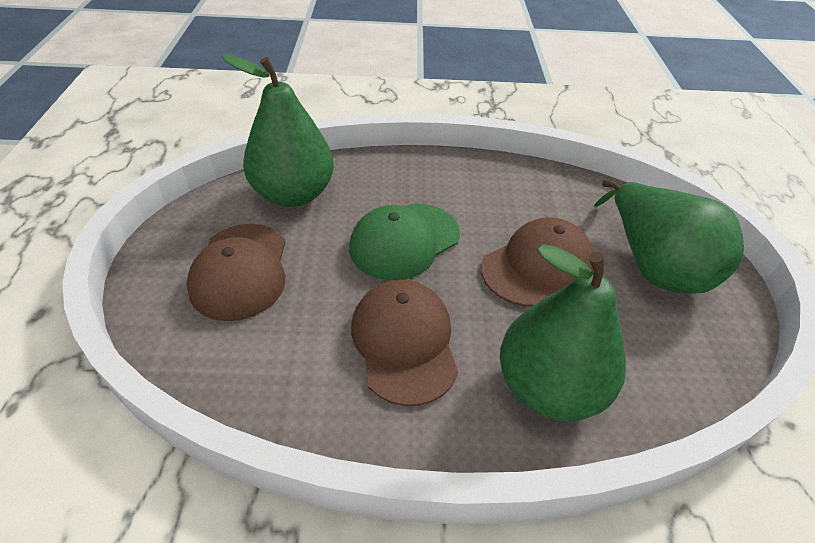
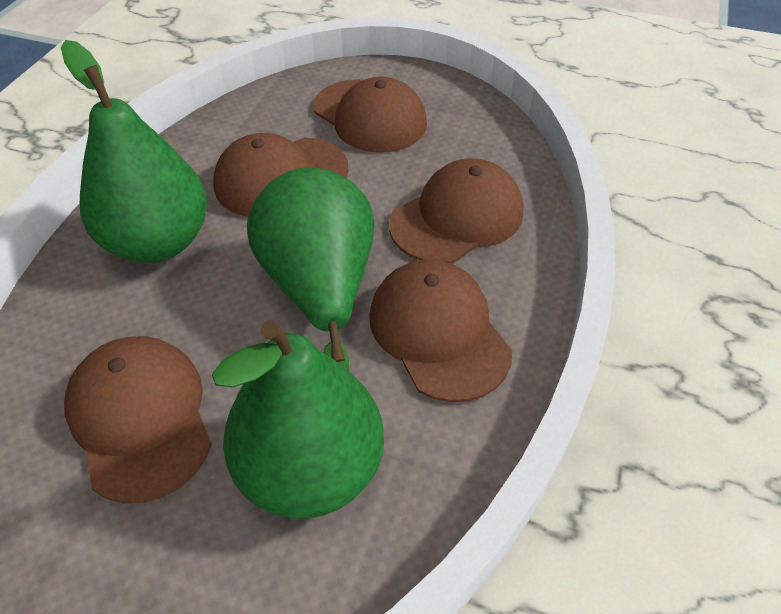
brown cap: 3 -> 5
green cap: 1 -> 0

